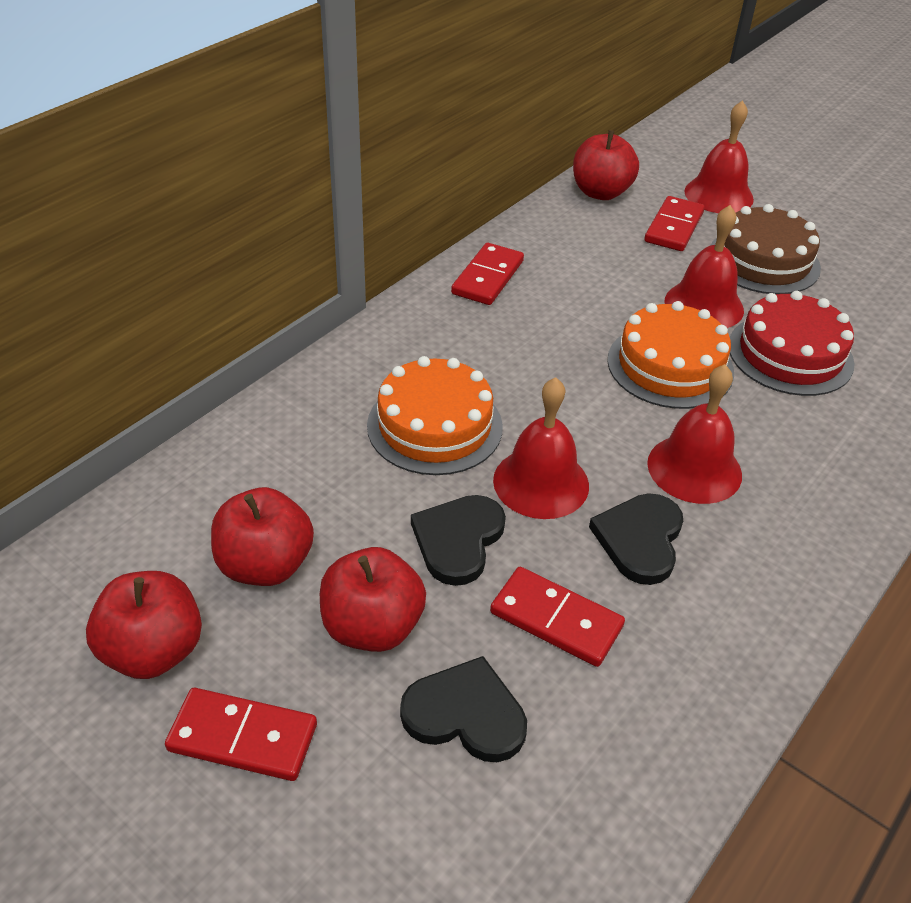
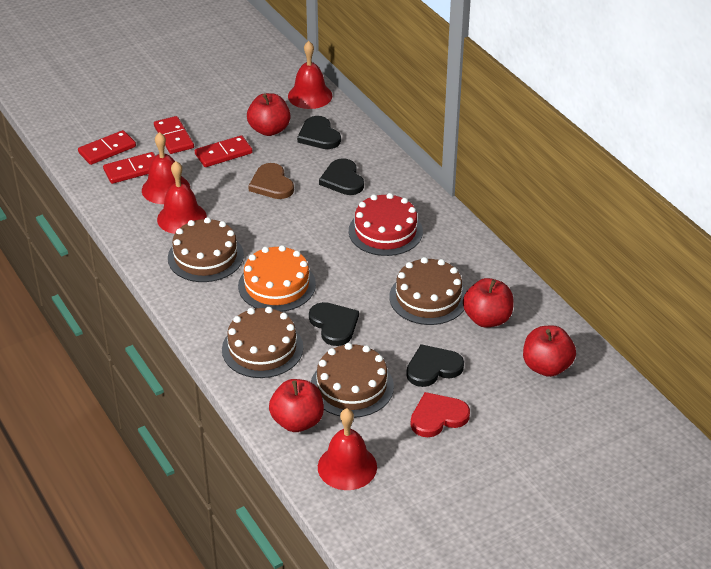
black heart: 3 -> 4
brown cake: 1 -> 4
brown heart: 0 -> 1
orange cake: 2 -> 1
red heart: 0 -> 1

